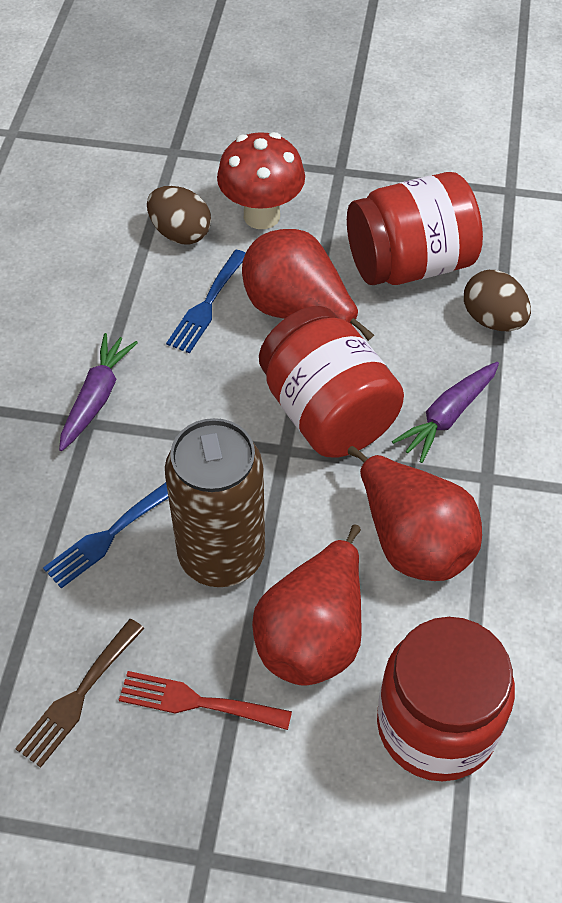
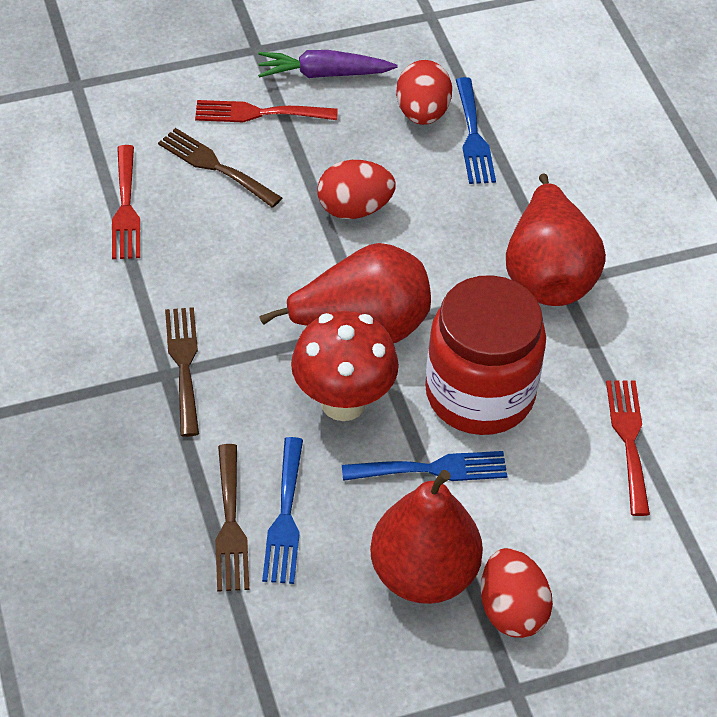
blue fork: 2 -> 3
brown can: 1 -> 0
brown egg: 2 -> 0
brown fork: 1 -> 3
purple carrot: 2 -> 1
red egg: 0 -> 3
red fork: 1 -> 3
red jar: 3 -> 1

